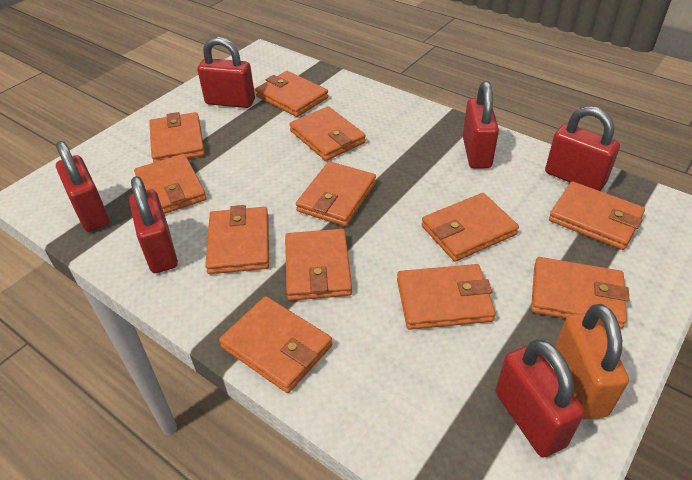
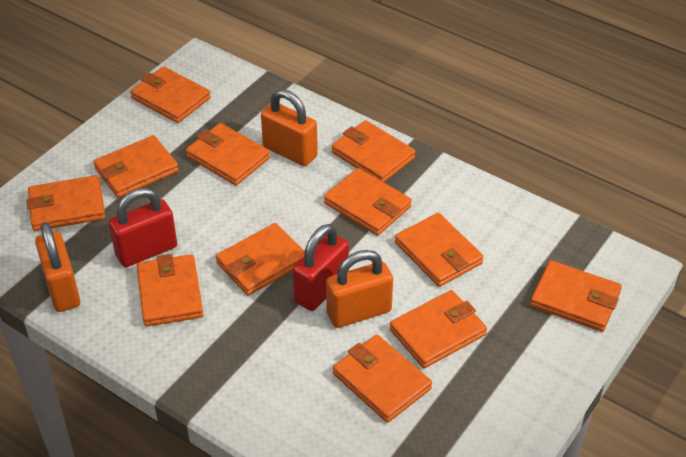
orange padlock: 1 -> 3
red padlock: 6 -> 2

